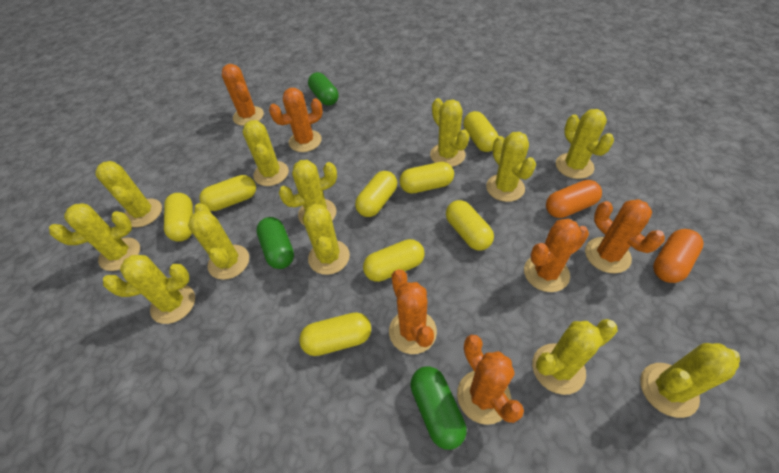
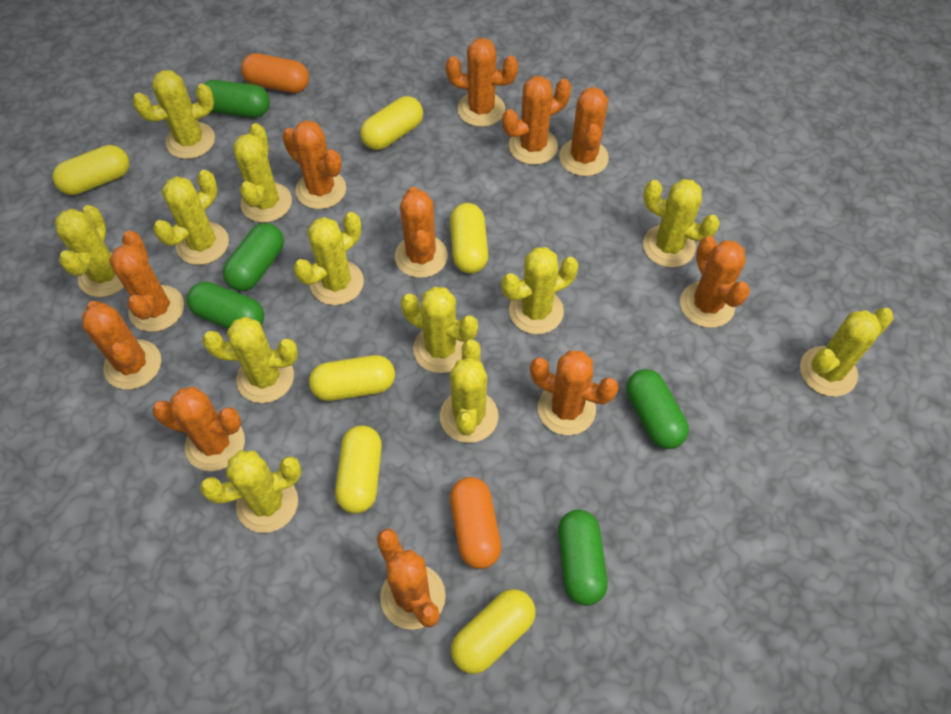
green capsule: 3 -> 5
orange cactus: 6 -> 11
yellow capsule: 8 -> 6

